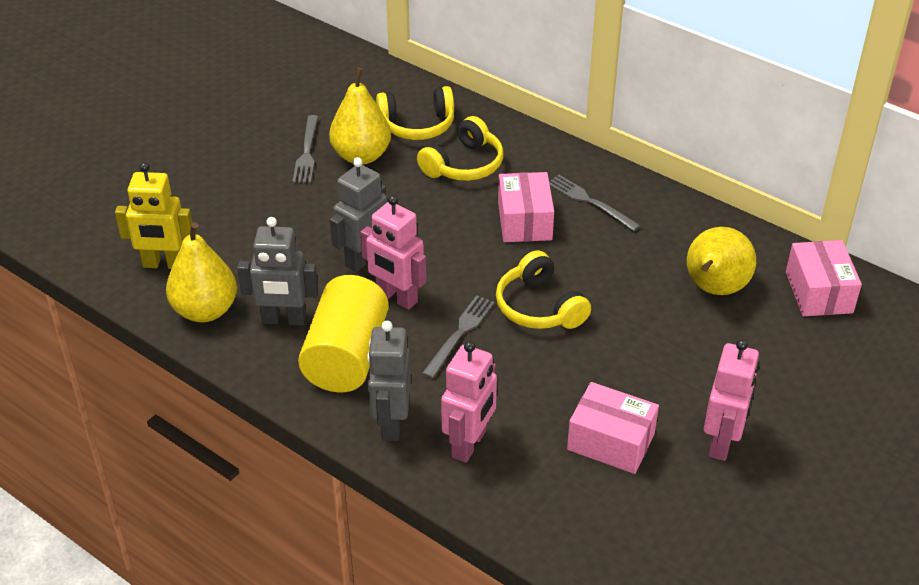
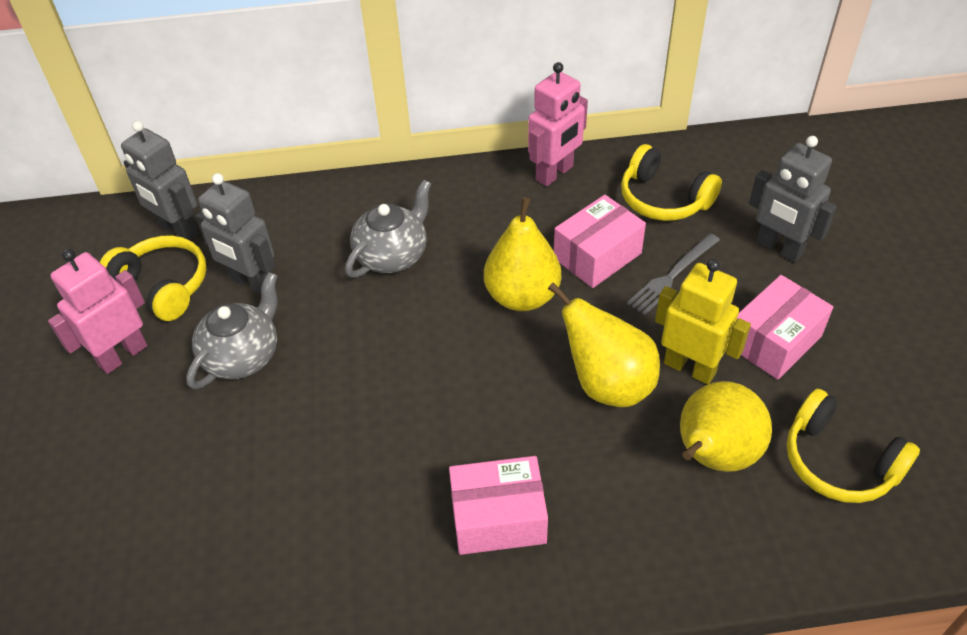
grey fork: 3 -> 1
grey teapot: 0 -> 2
pink robot: 3 -> 2
yellow cylinder: 1 -> 0

